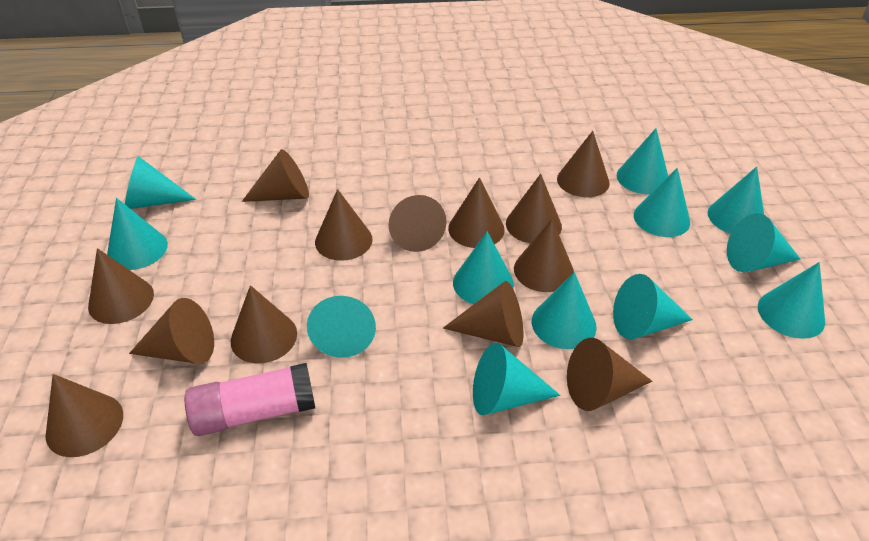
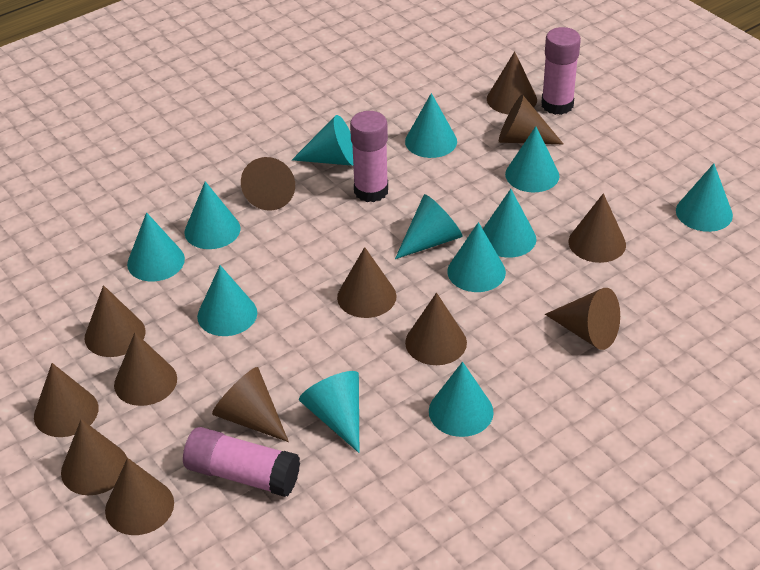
pink glue stick: 1 -> 3

